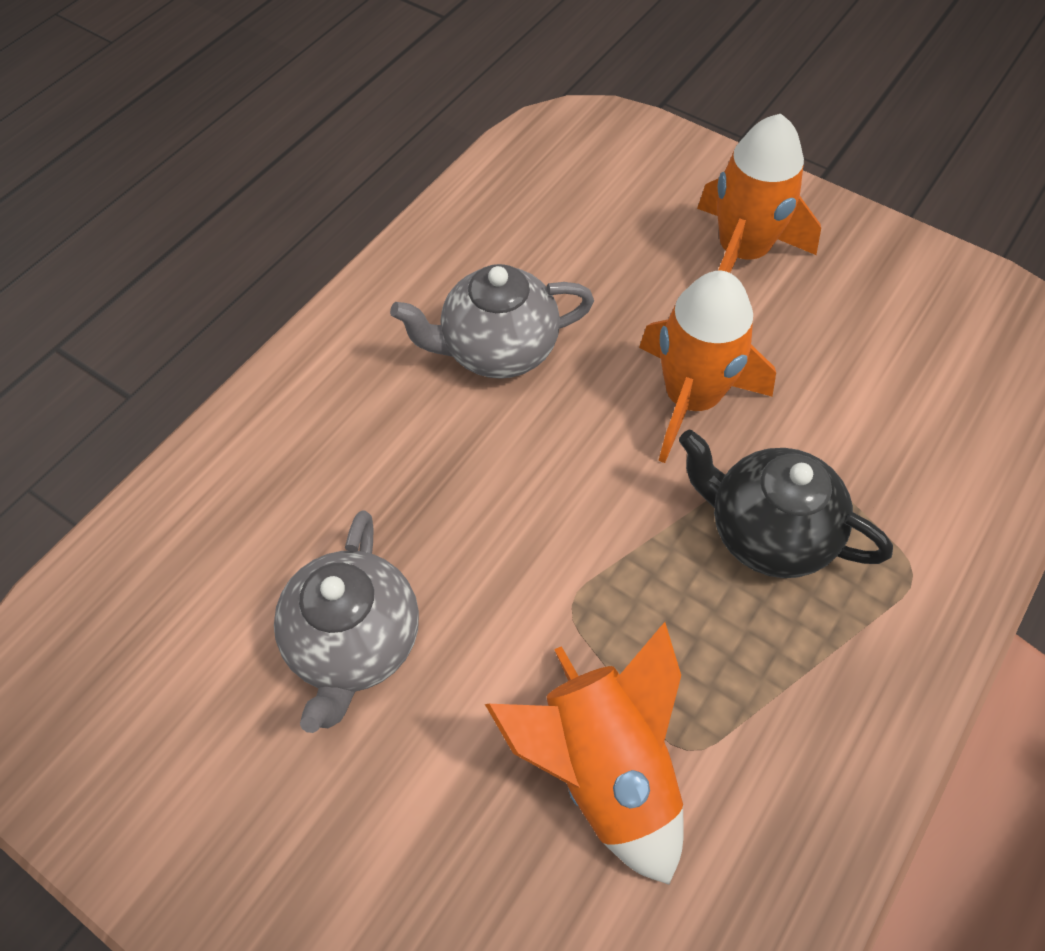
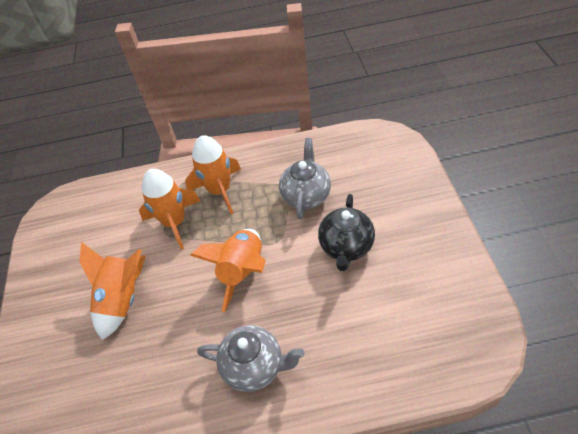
orange rocket: 3 -> 4

